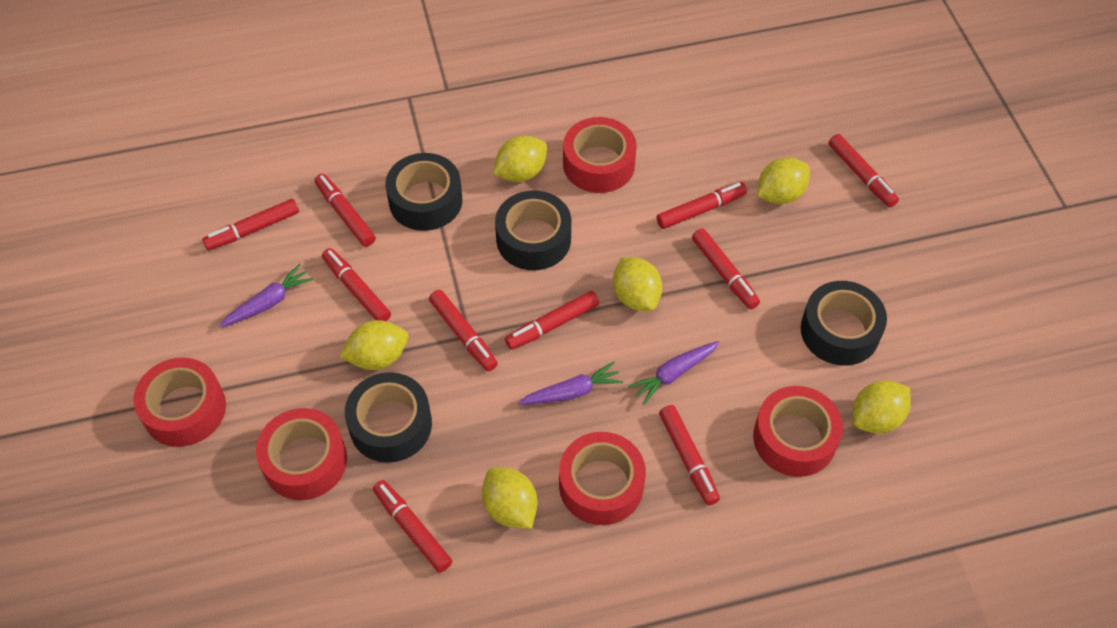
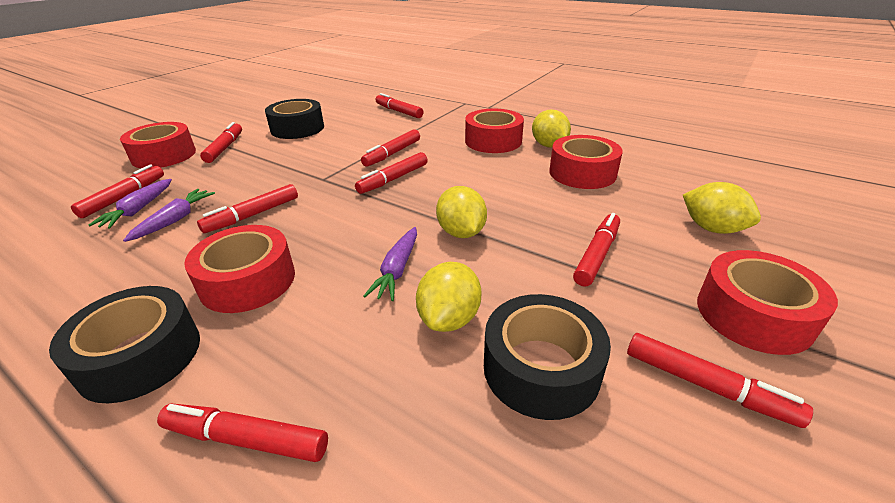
black tape: 4 -> 3
red marker: 10 -> 9
yellow lemon: 6 -> 4

